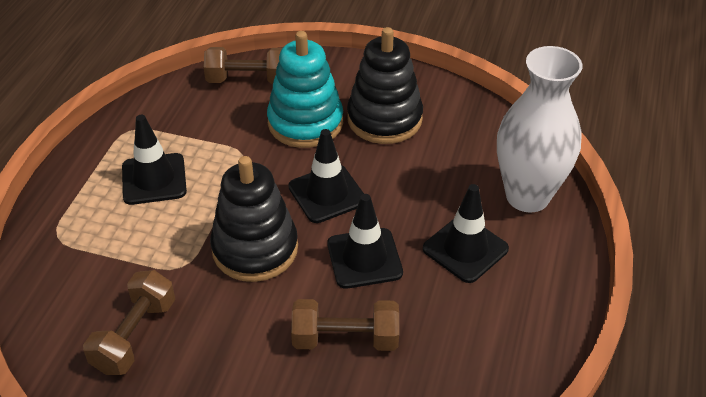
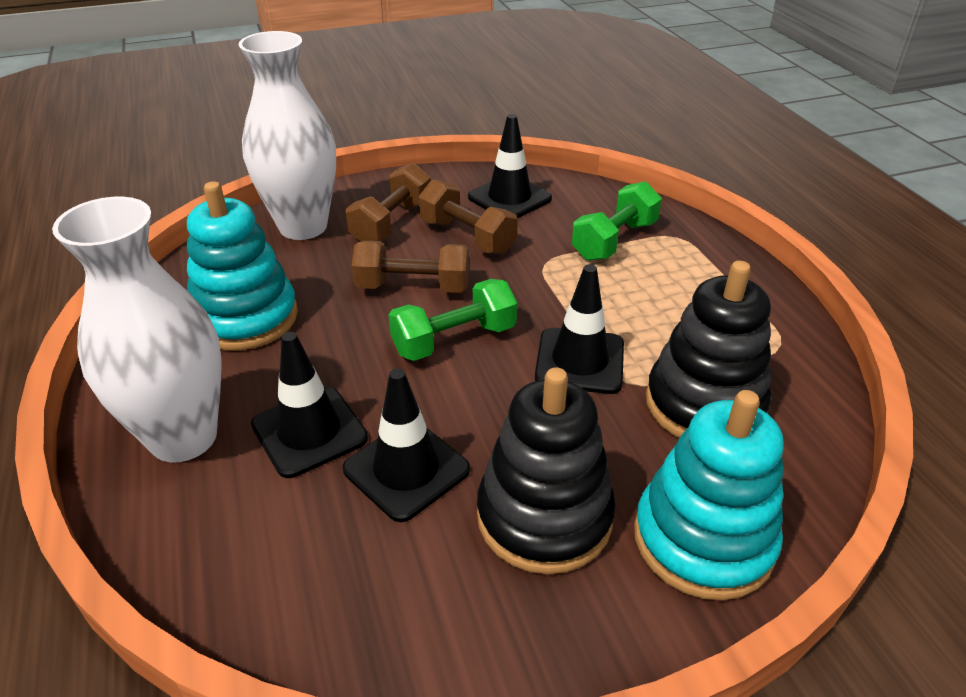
green dumbbell: 0 -> 2
turquoise stacking toy: 1 -> 2
white vase: 1 -> 2

